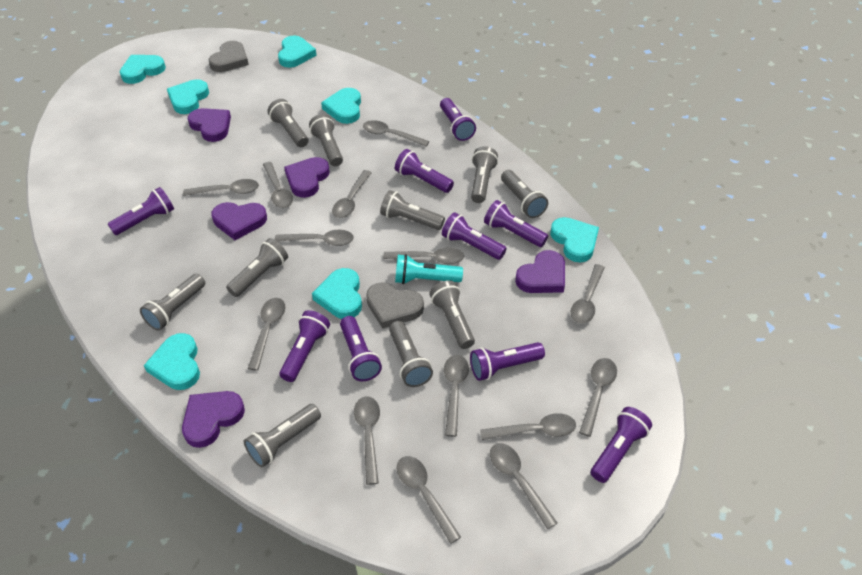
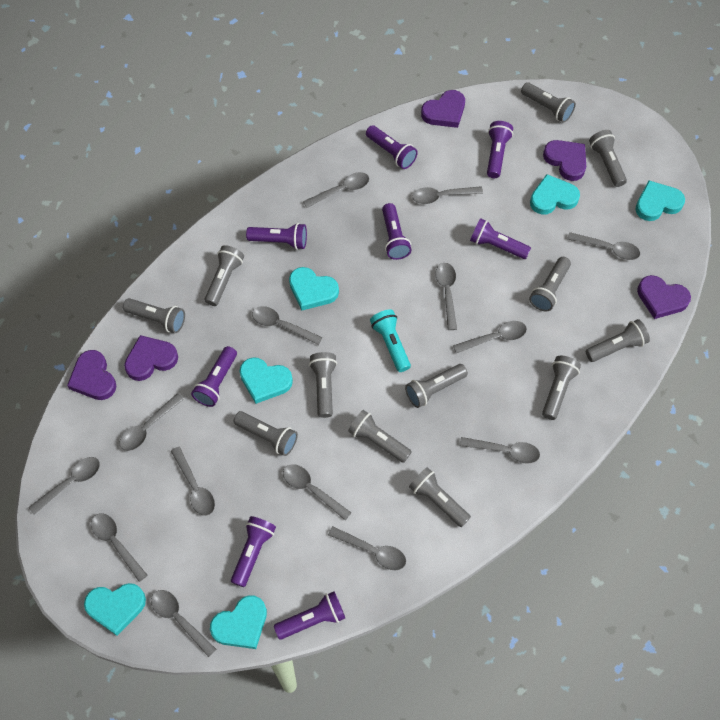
grey flashlight: 10 -> 12
grey heart: 2 -> 0
purple flashlight: 9 -> 8
turquoise heart: 7 -> 6

